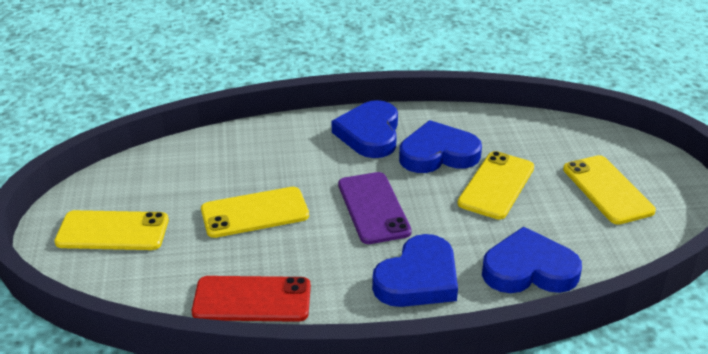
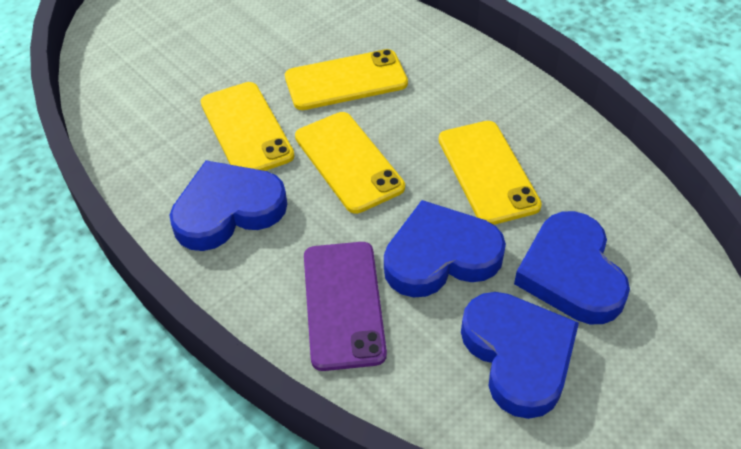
red phone: 1 -> 0

